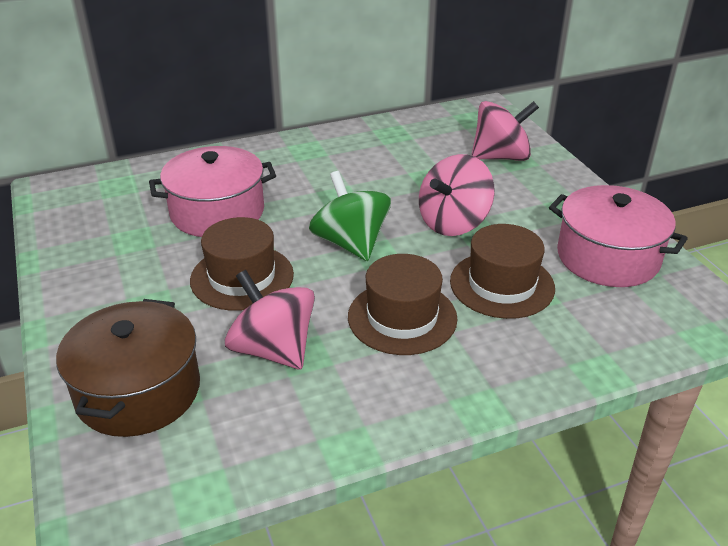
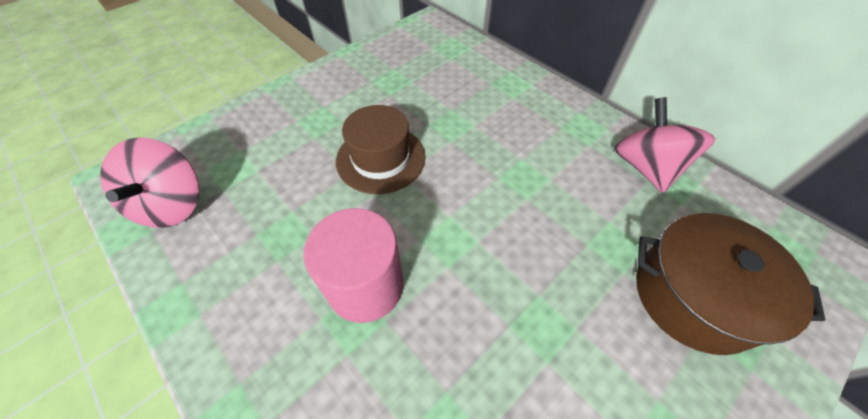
brown hat: 3 -> 1
green spinning top: 1 -> 0
pink cylinder: 0 -> 1
pink pot: 2 -> 0
pink spinning top: 3 -> 2

